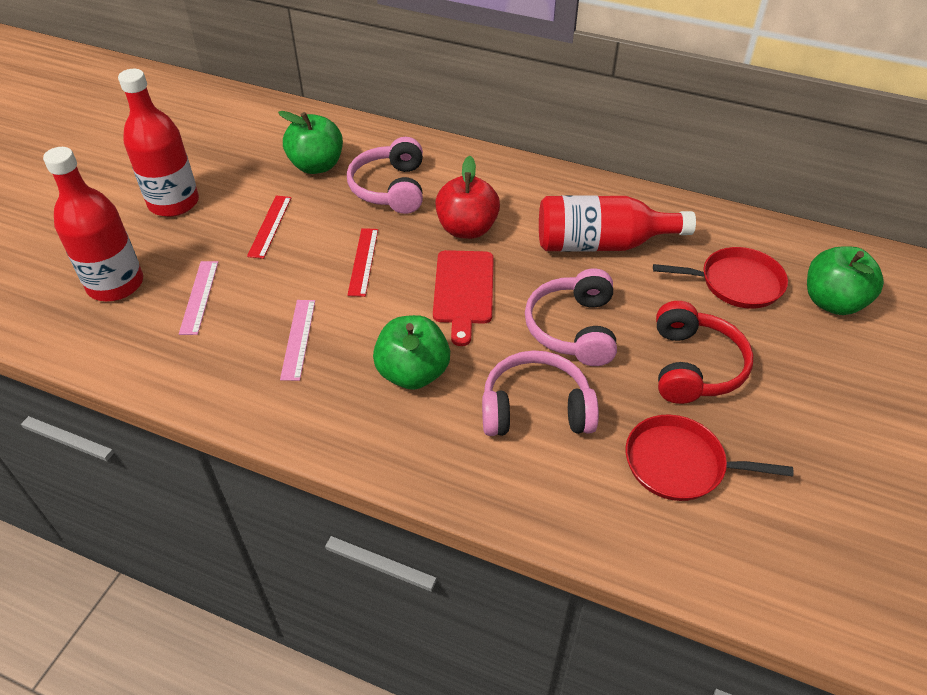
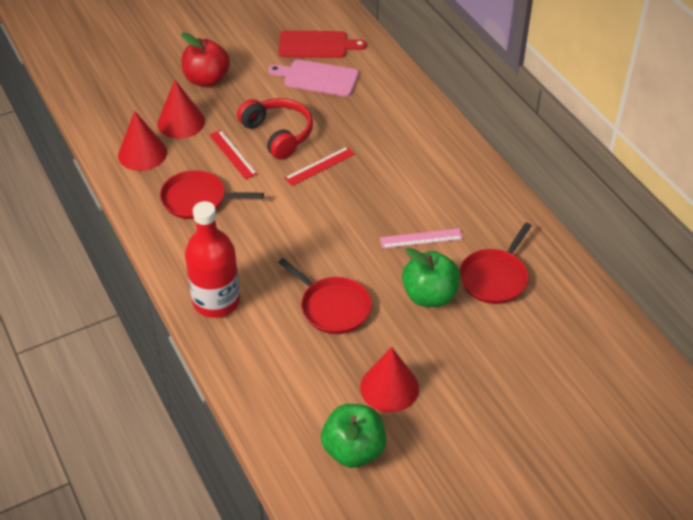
green apple: 3 -> 2
pink cutting board: 0 -> 1
pink headphones: 3 -> 0
pink ruler: 2 -> 1
red bottle: 3 -> 1
red cone: 0 -> 3
red pan: 2 -> 3

